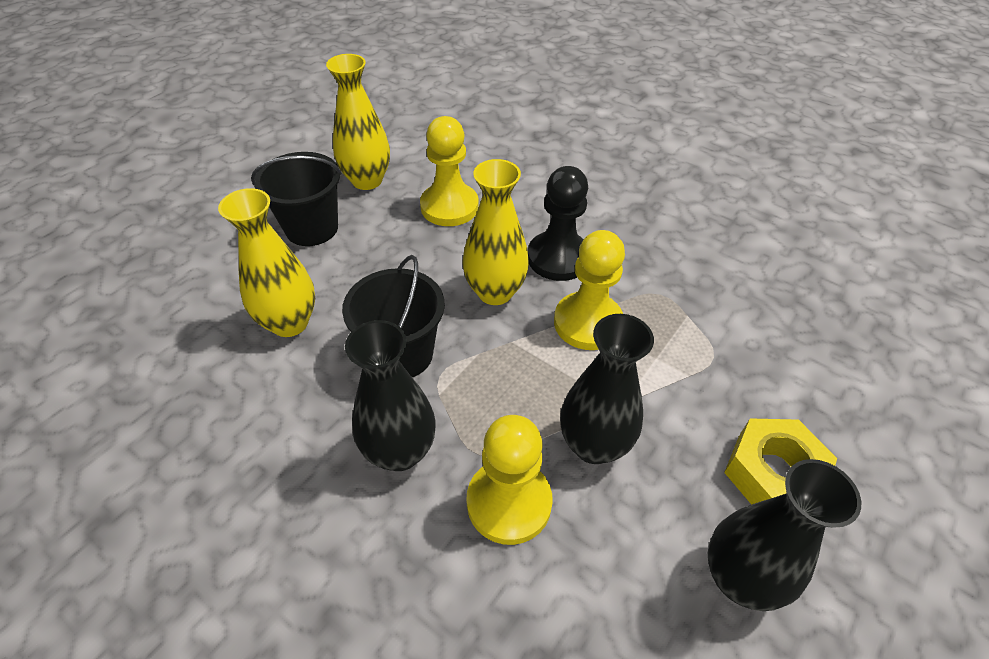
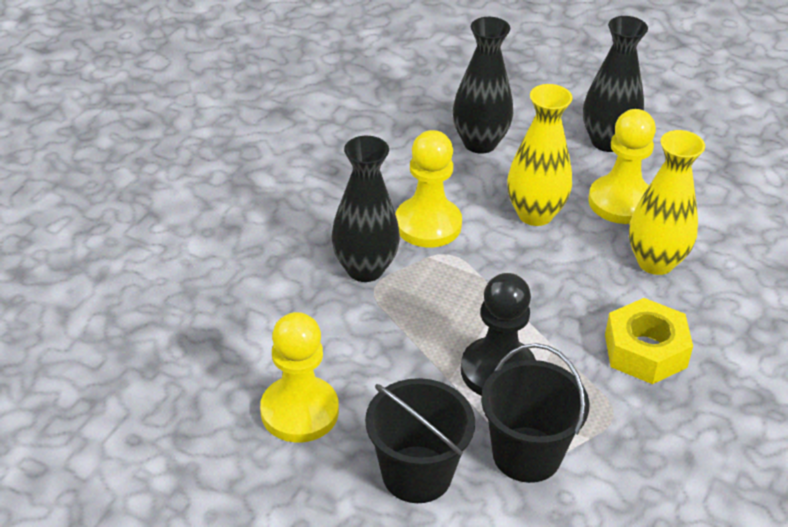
yellow vase: 3 -> 2

